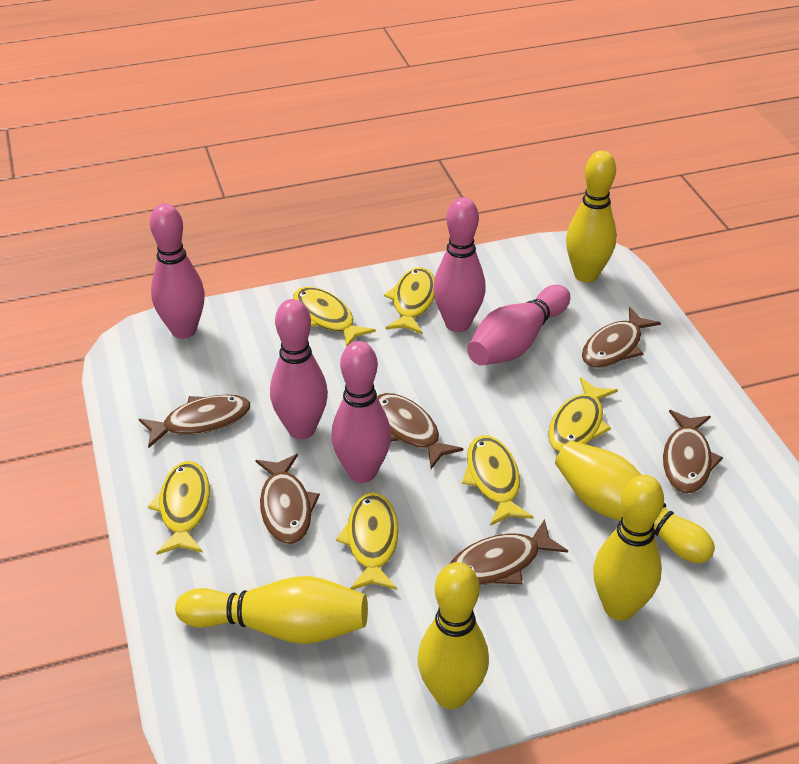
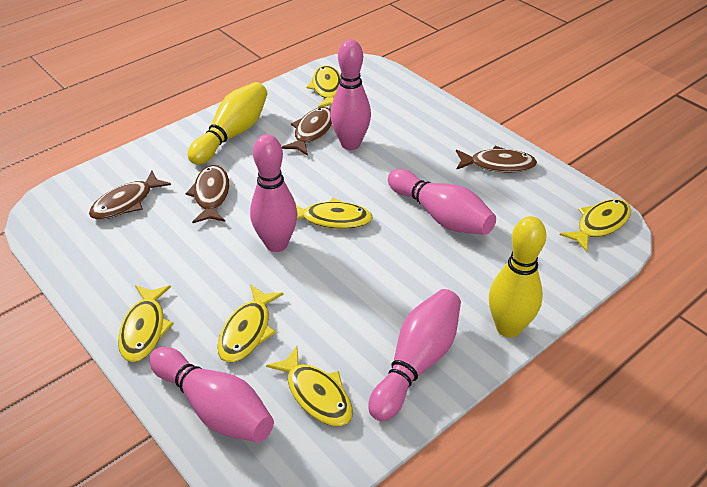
brown fish: 6 -> 4
yellow bowling pin: 5 -> 2

